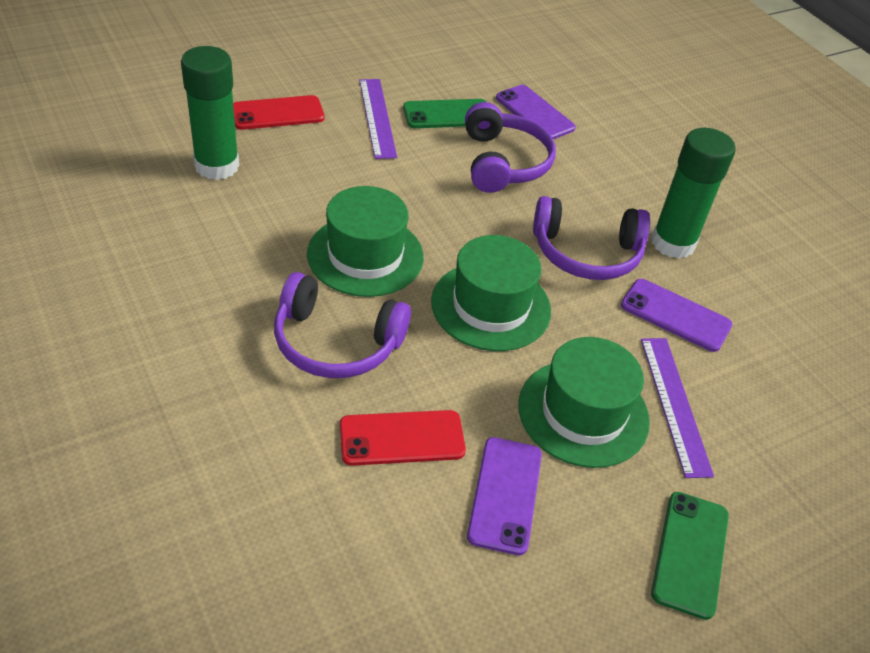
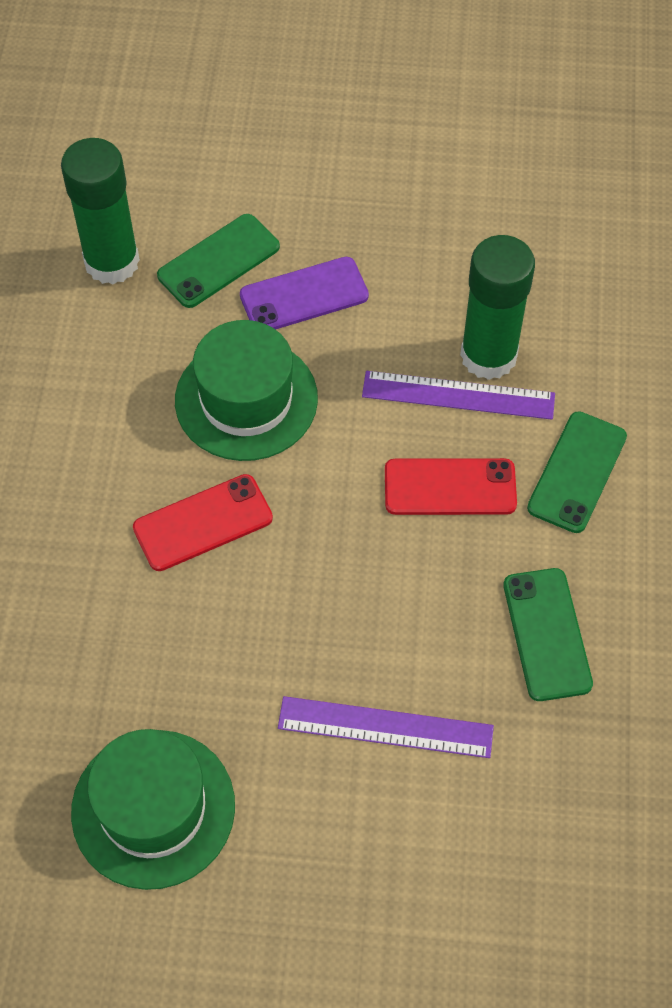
green hat: 3 -> 2
green phone: 2 -> 3
purple headphones: 3 -> 0
purple phone: 3 -> 1

